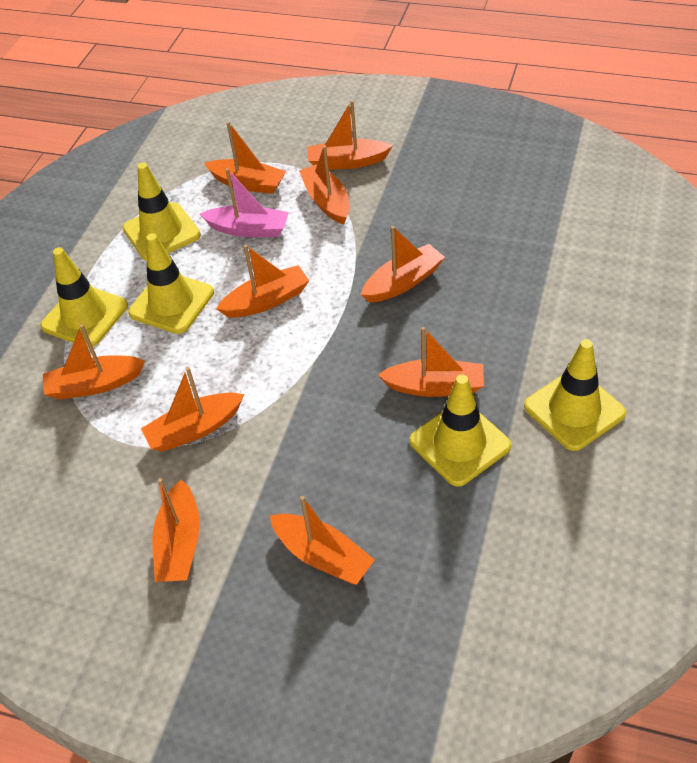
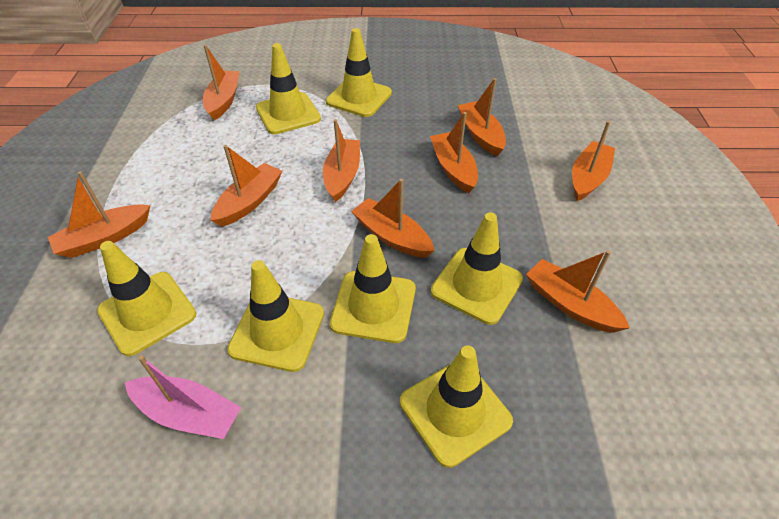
orange boat: 10 -> 9
yellow traffic cone: 5 -> 7

